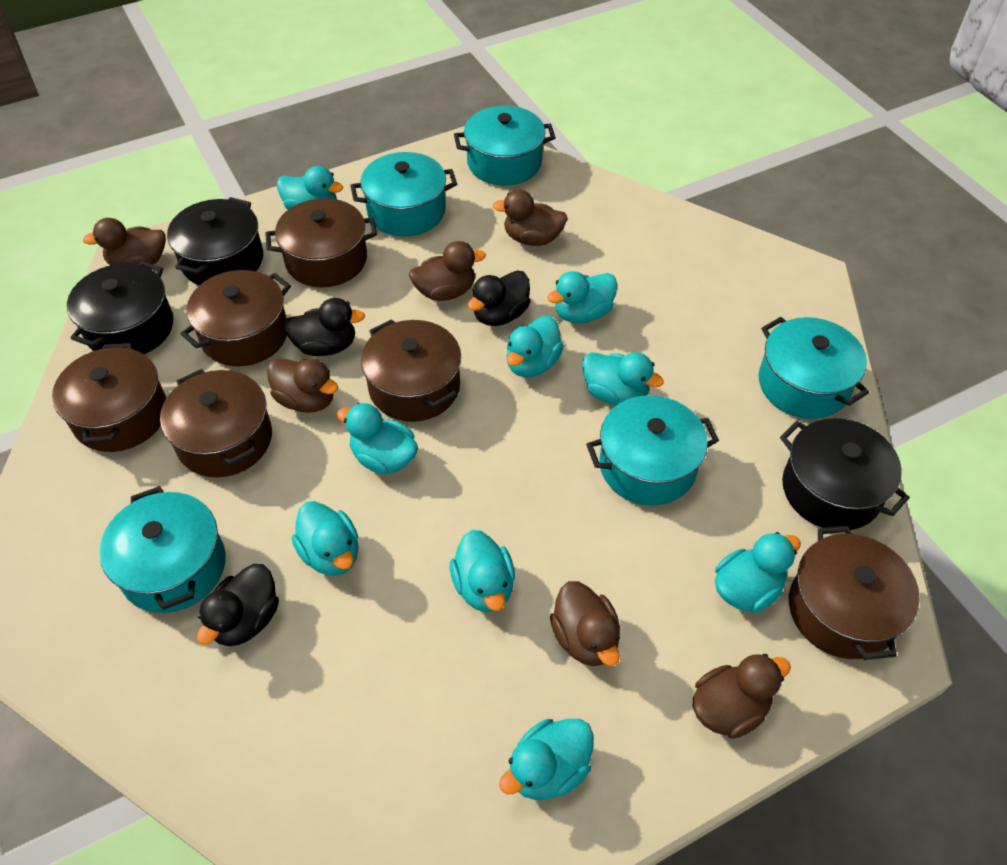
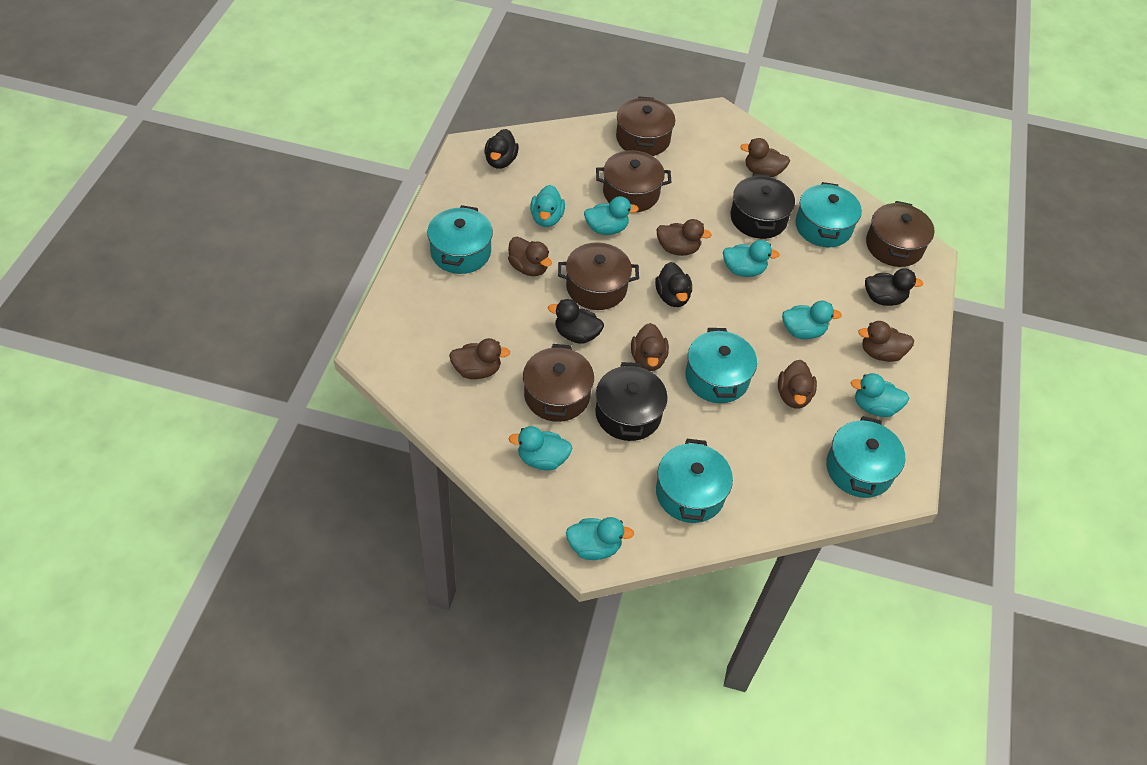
black duck: 3 -> 4
black pot: 3 -> 2
brown duck: 6 -> 7
brown pot: 6 -> 5
turquoise duck: 9 -> 7

